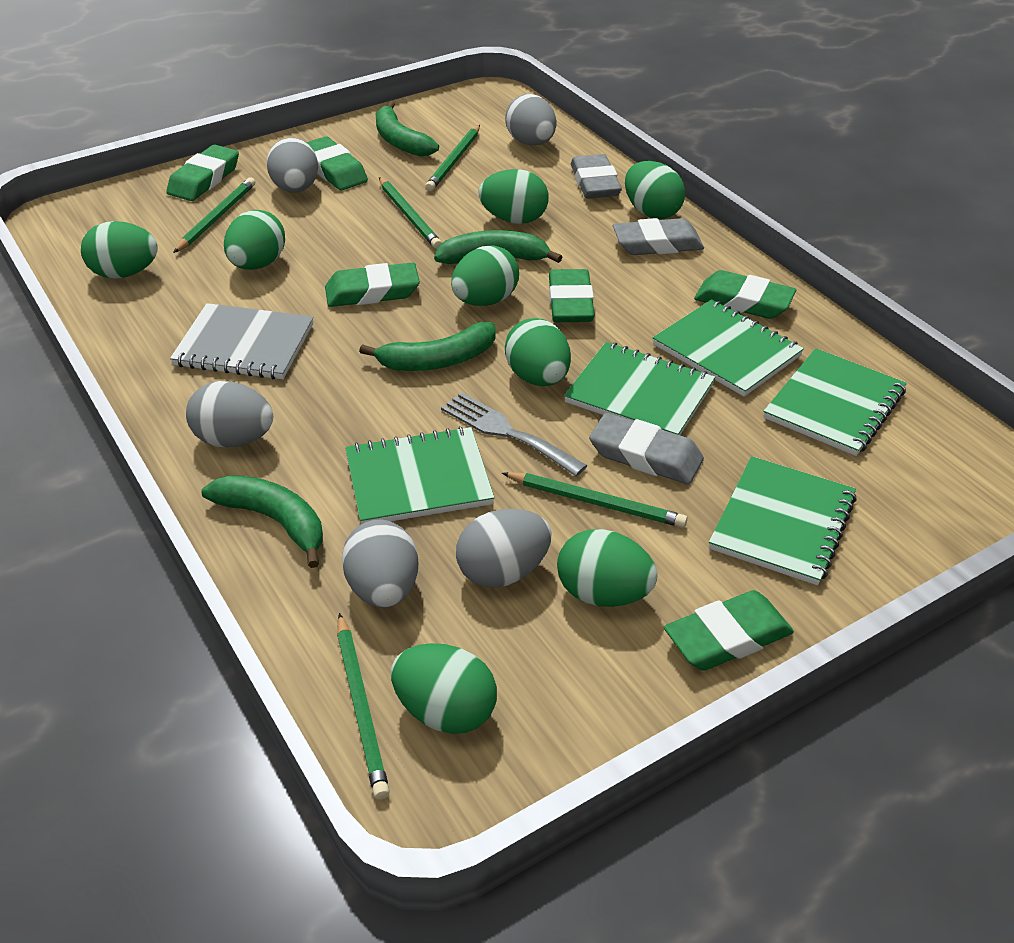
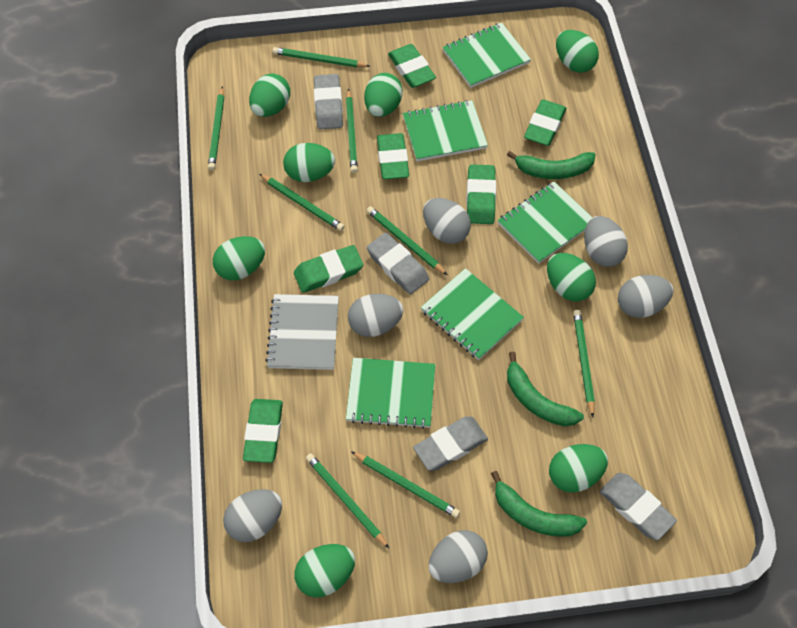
green banana: 4 -> 3
green pencil: 5 -> 8
grey egg: 5 -> 6
grey eraser: 3 -> 4
grey fork: 1 -> 0

